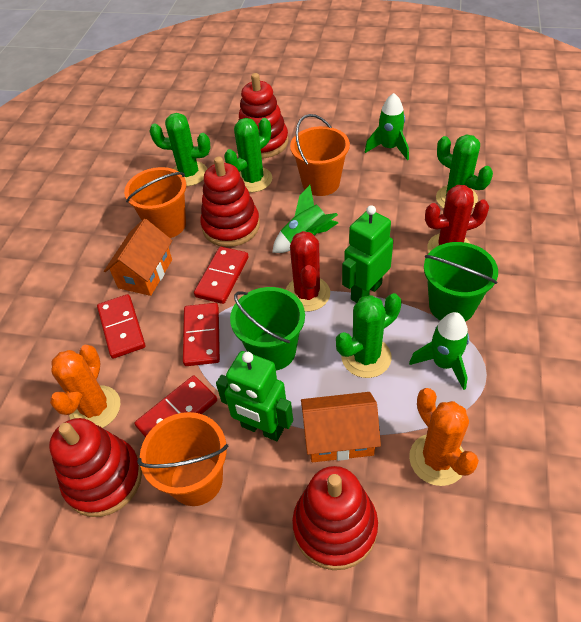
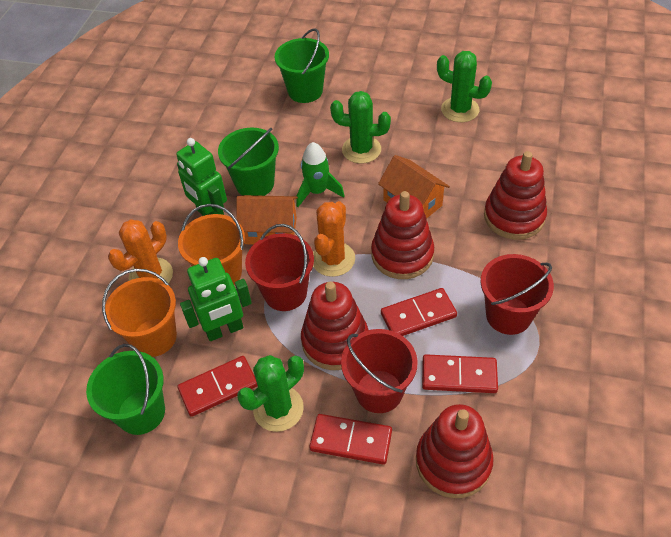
green bucket: 2 -> 3
green cactus: 4 -> 3
green rocket: 3 -> 1
orange bucket: 3 -> 2
red bucket: 0 -> 3
red cactus: 2 -> 0

